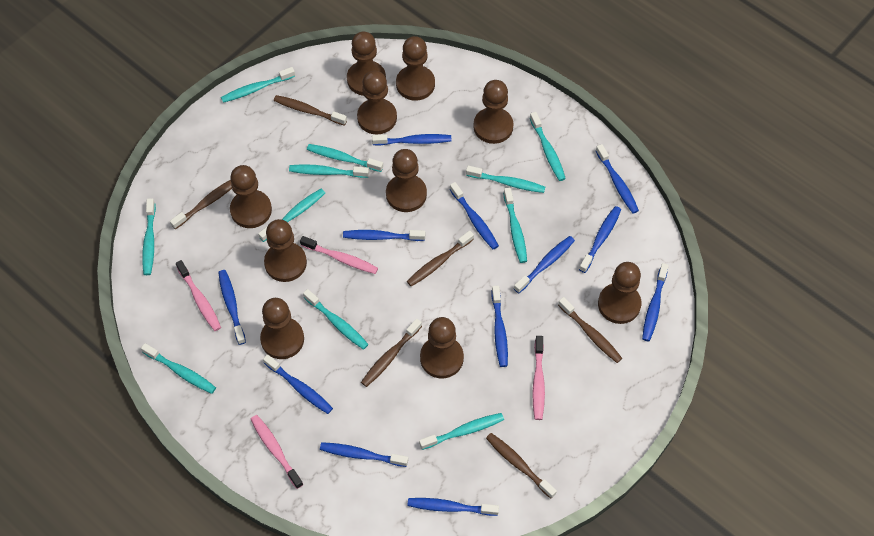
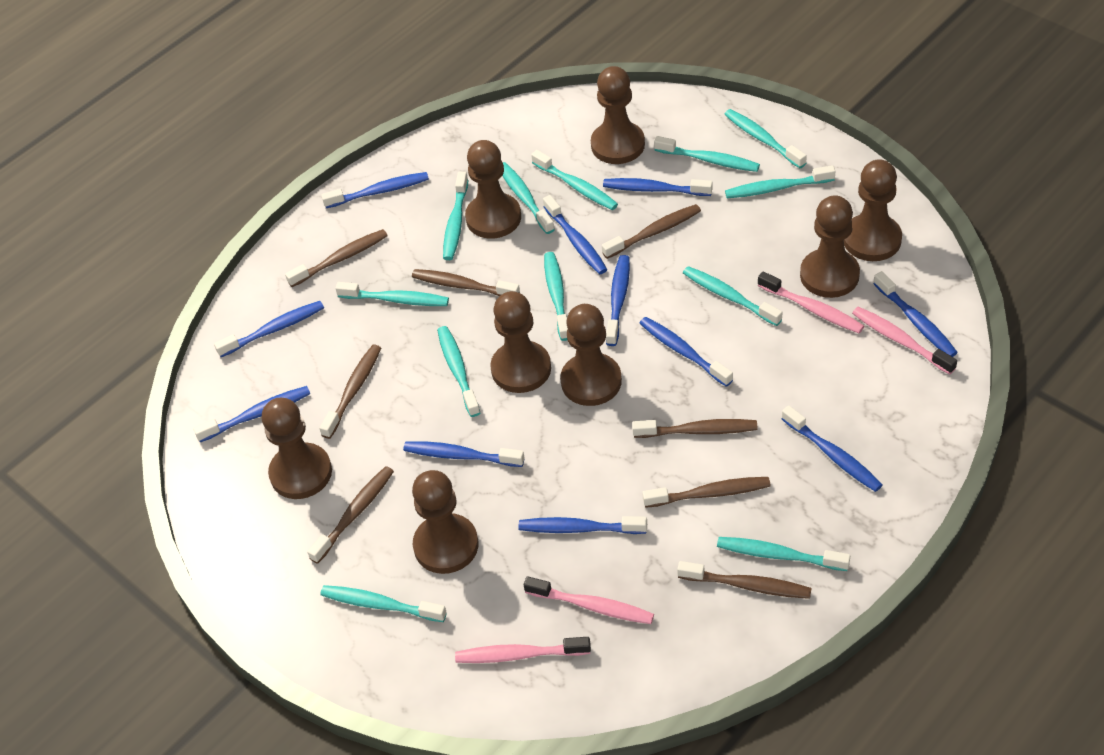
blue toothbrush: 12 -> 11
brown pawn: 10 -> 8
brown toothbrush: 6 -> 8
turquoise toothbrush: 11 -> 12

